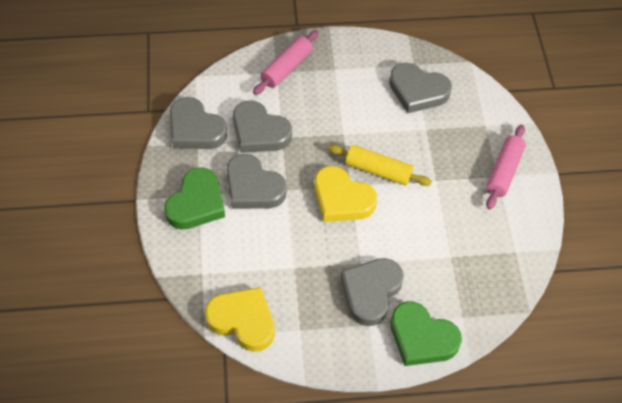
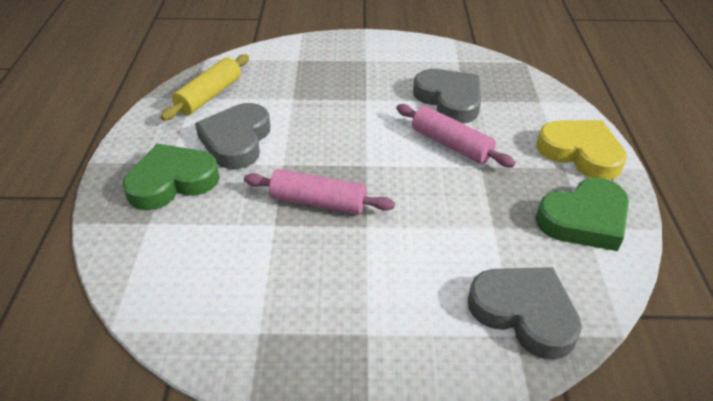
grey heart: 5 -> 3
yellow heart: 2 -> 1

